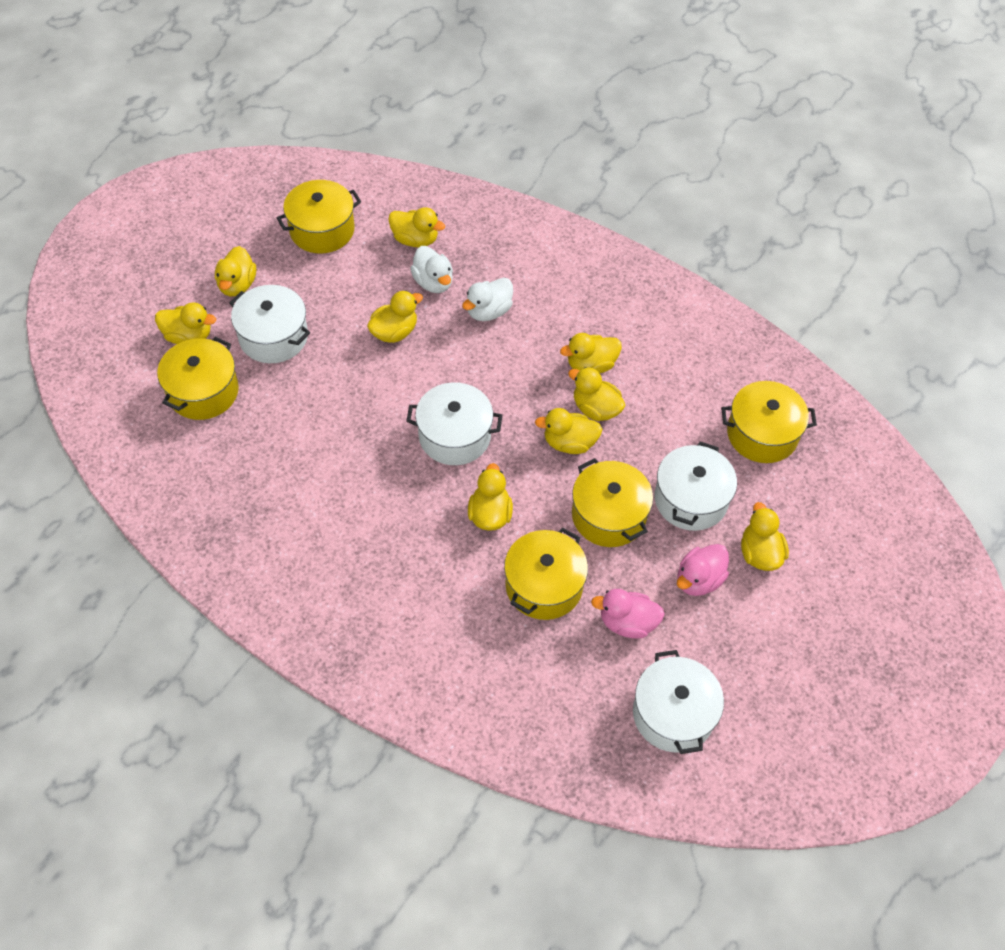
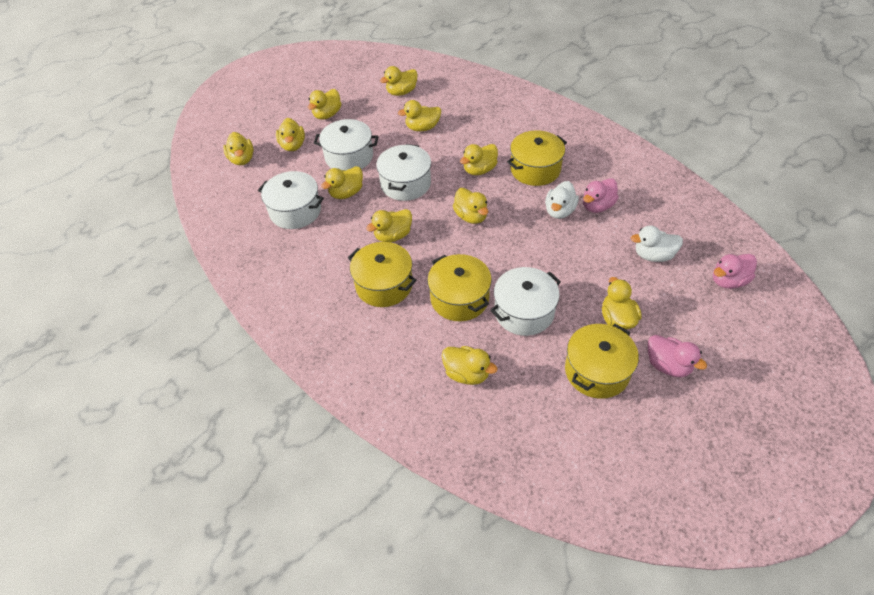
pink duck: 2 -> 3
yellow duck: 9 -> 11
yellow pot: 5 -> 4

